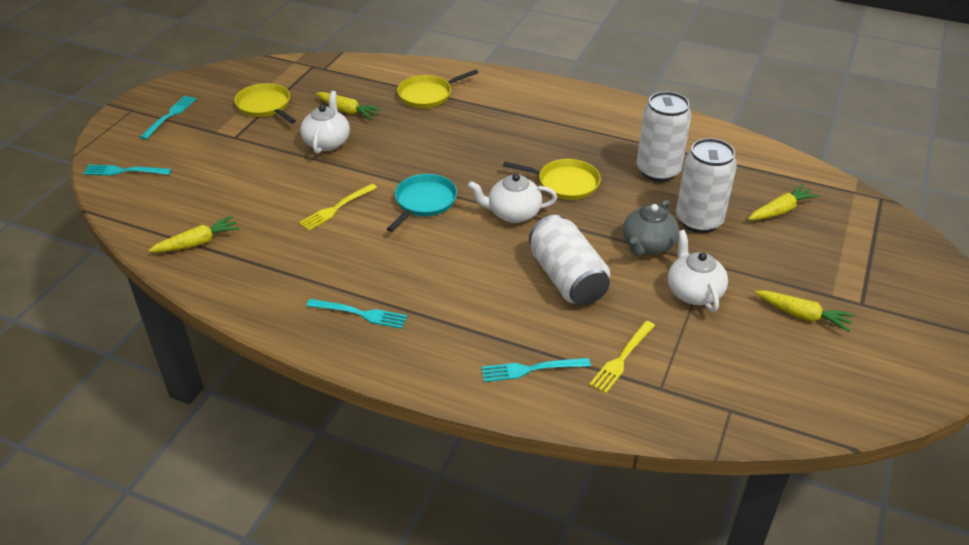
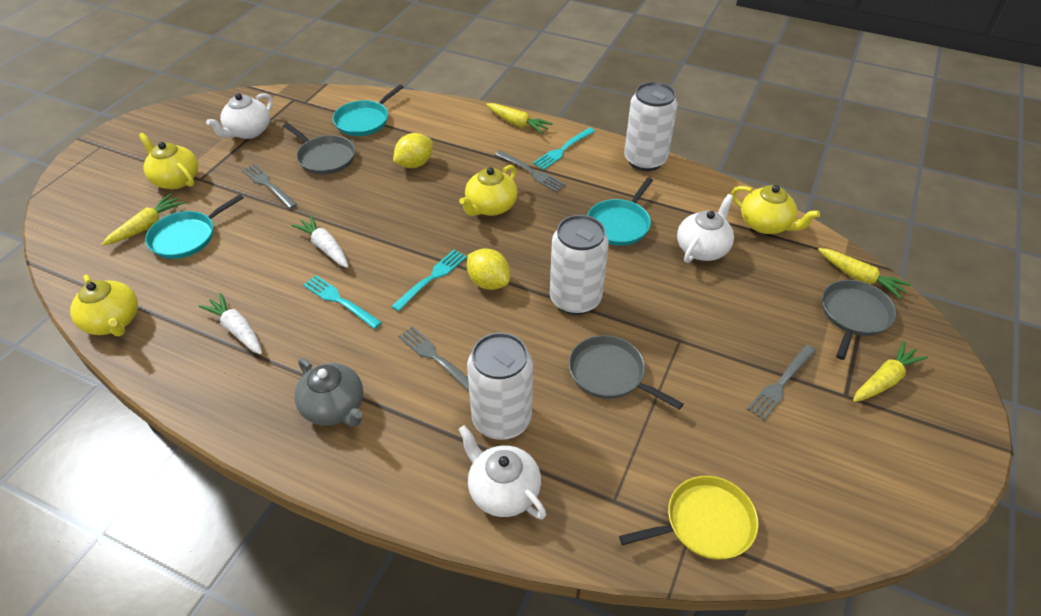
grey fork: 0 -> 4
grey pan: 0 -> 3
turquoise fork: 4 -> 3
turquoise pan: 1 -> 3
white carrot: 0 -> 2
yellow fork: 2 -> 0
yellow lemon: 0 -> 2
yellow pan: 3 -> 1
yellow teapot: 0 -> 4

